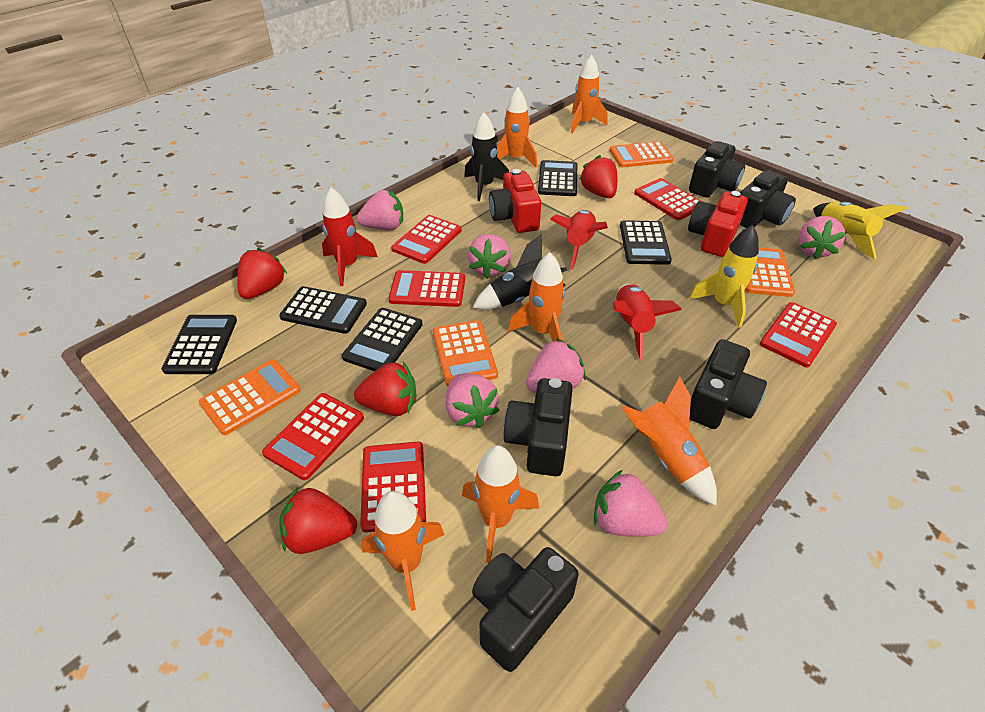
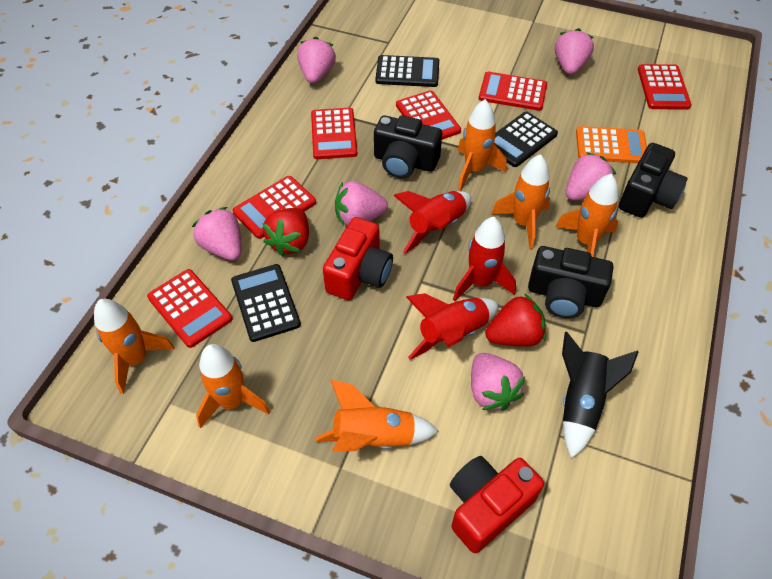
black calculator: 5 -> 3
black camera: 5 -> 3
black rocket: 2 -> 1
orange calculator: 4 -> 1
red strawberry: 4 -> 2
yellow rocket: 2 -> 0

